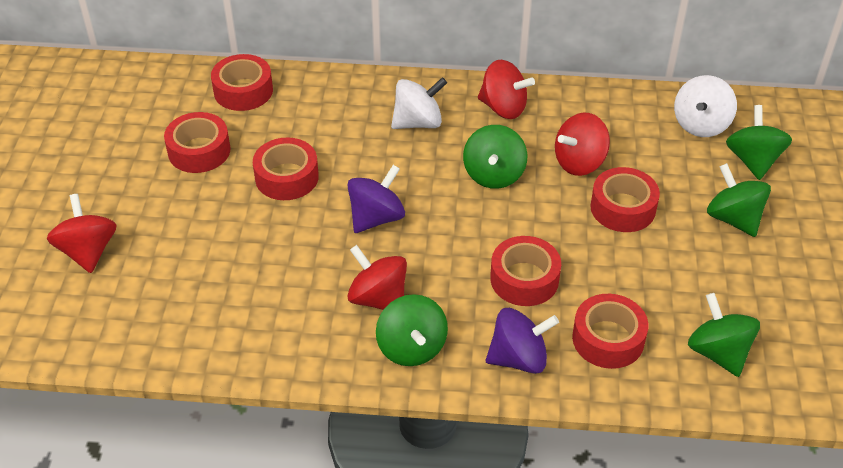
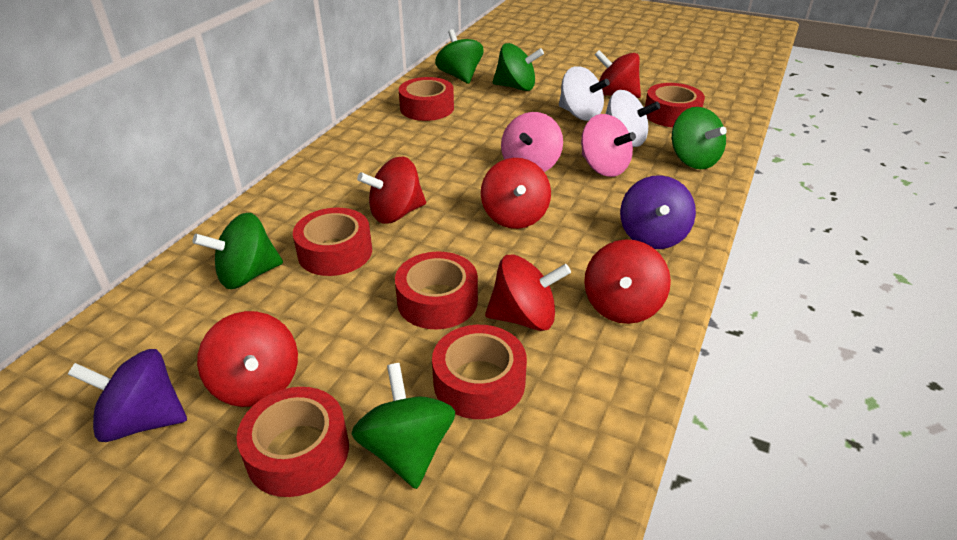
pink spinning top: 0 -> 2
red spinning top: 4 -> 6

